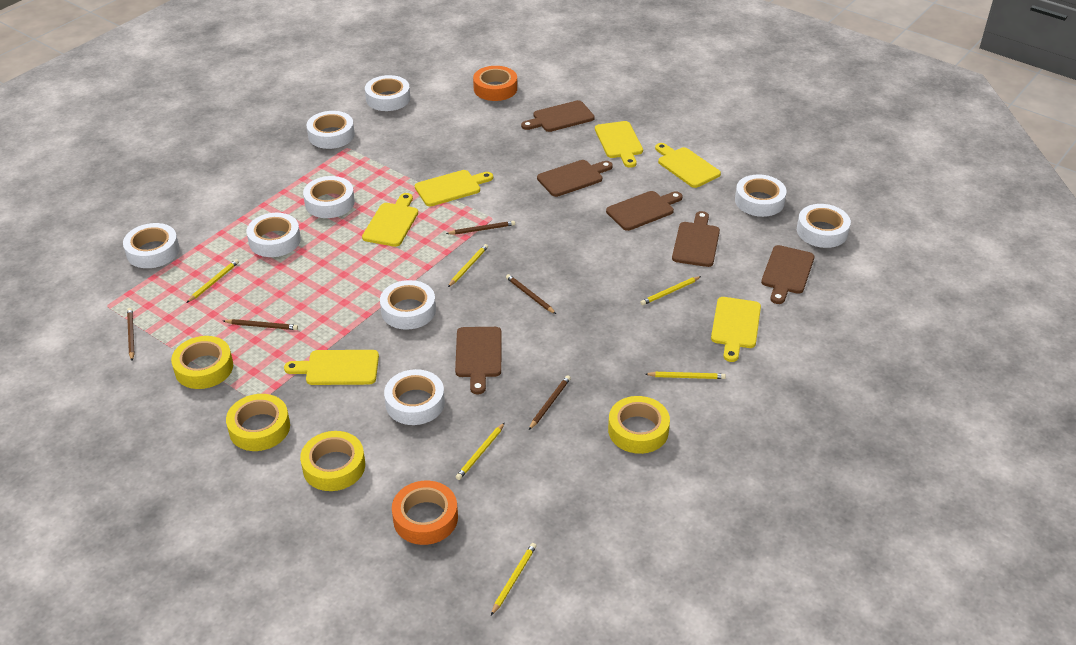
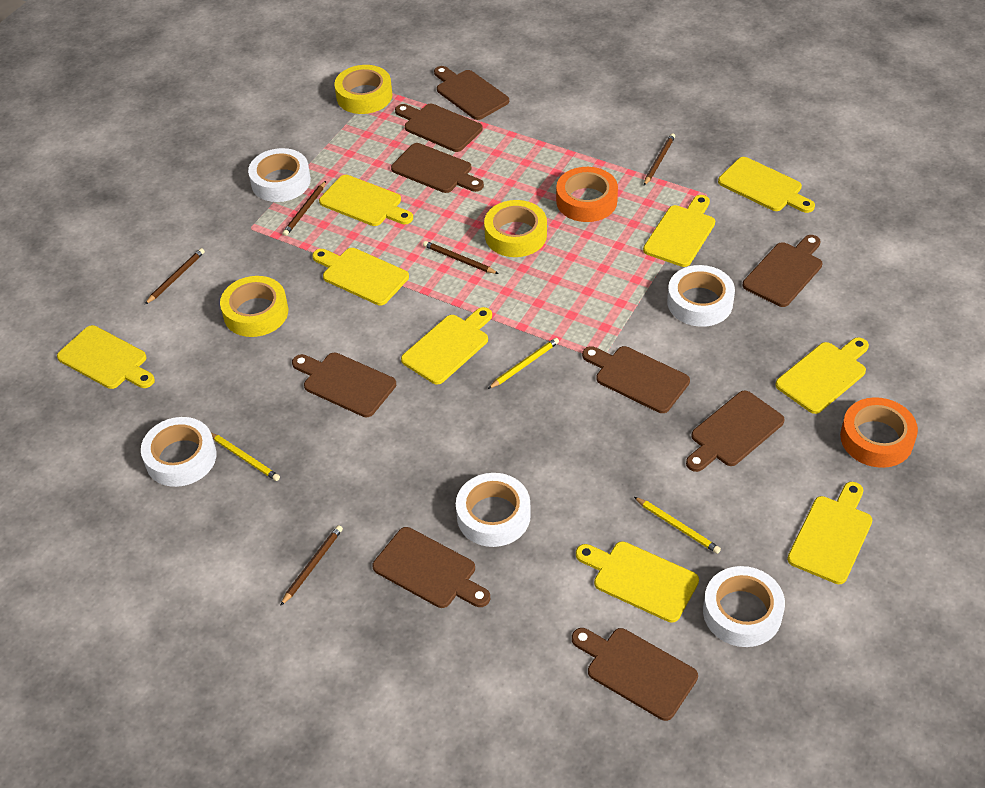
brown cutting board: 6 -> 9
white tape: 9 -> 5
yellow cutting board: 6 -> 9
yellow pencil: 6 -> 3
yellow tape: 4 -> 3

